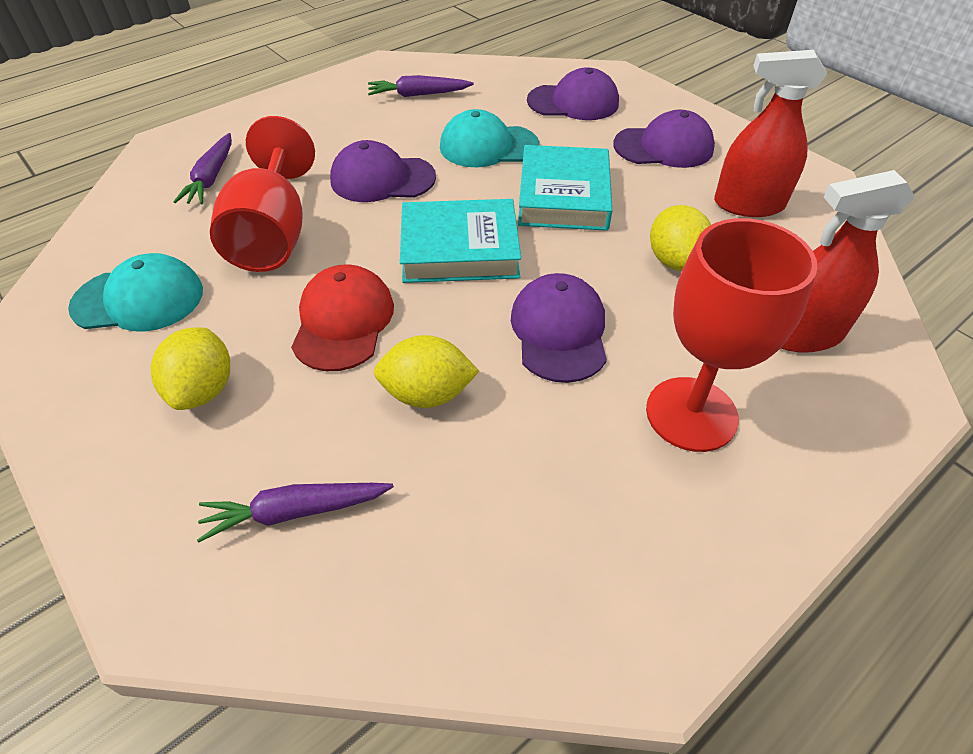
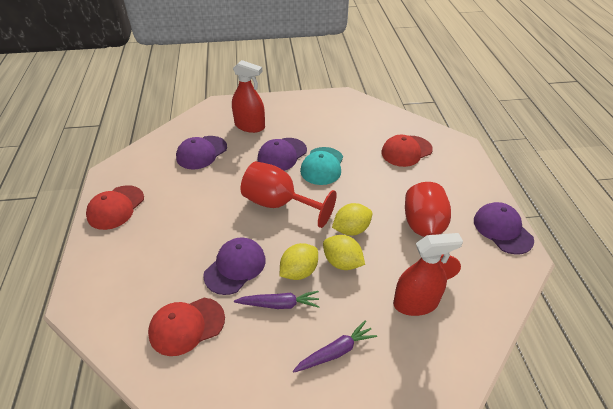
purple carrot: 3 -> 2
red cap: 1 -> 3
turquoise book: 2 -> 0
turquoise cap: 2 -> 1

